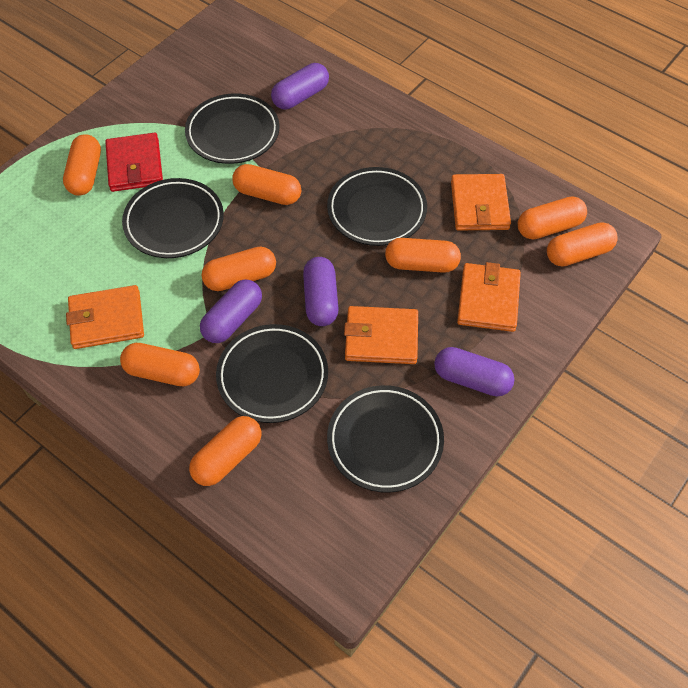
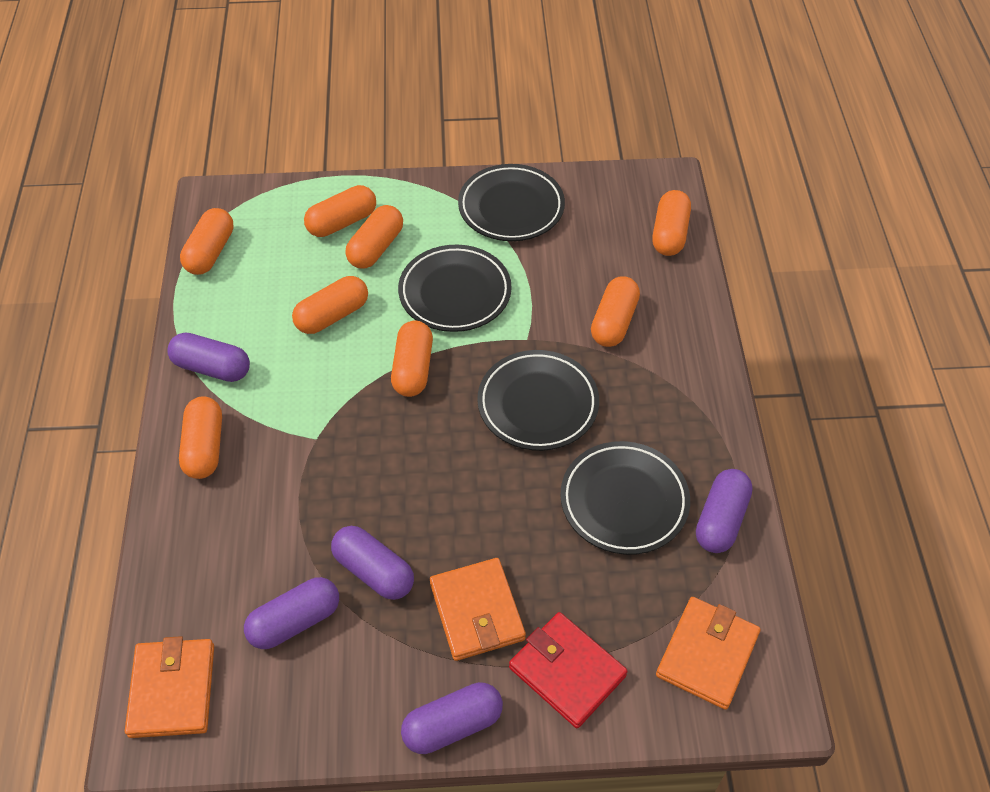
black plate: 5 -> 4
orange wallet: 4 -> 3
purple capsule: 4 -> 5

